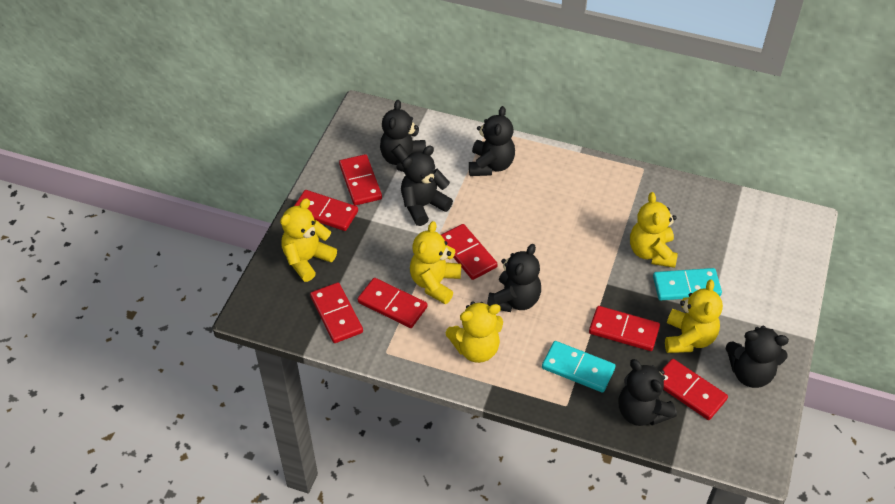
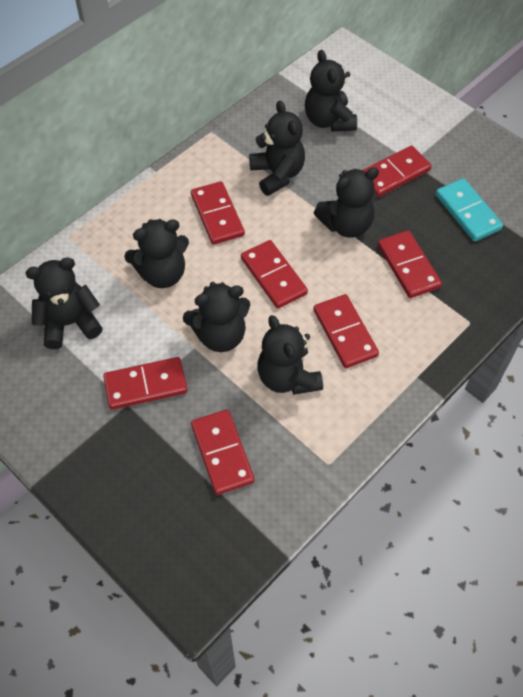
black teddy bear: 6 -> 7
turquoise domino: 2 -> 1
yellow teddy bear: 5 -> 0

